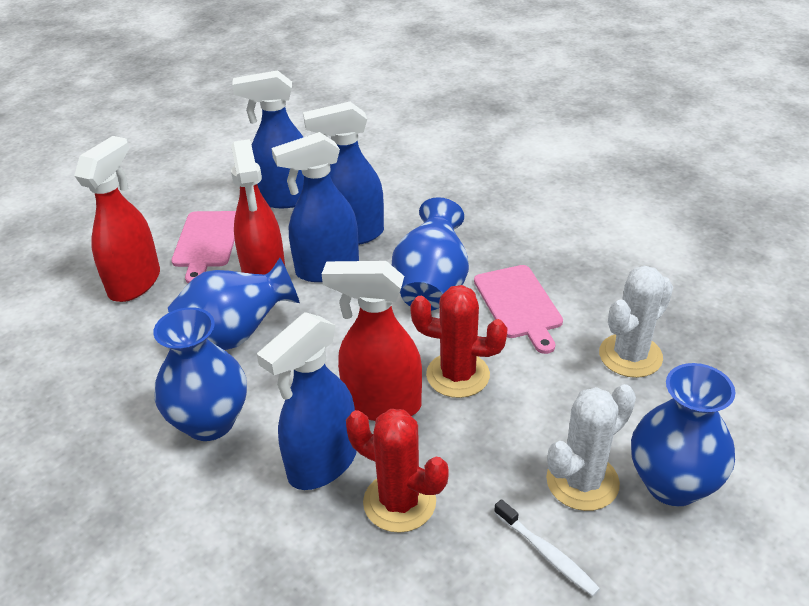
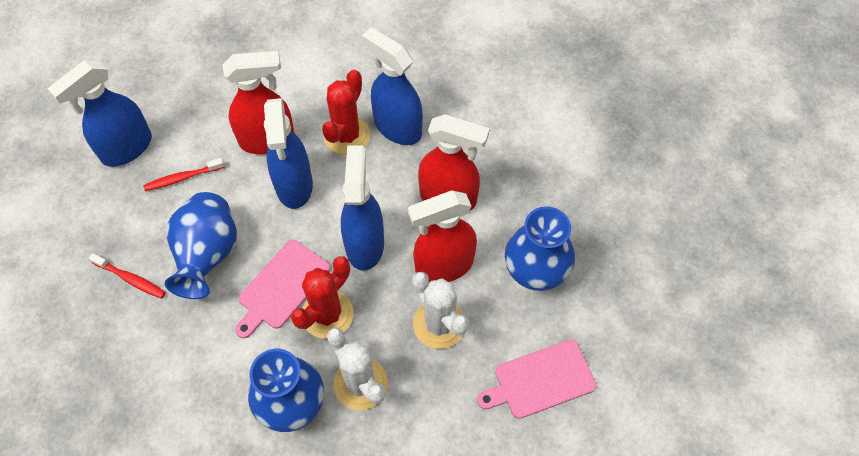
blue vase: 4 -> 3
red toothbrush: 0 -> 2
white toothbrush: 1 -> 0

